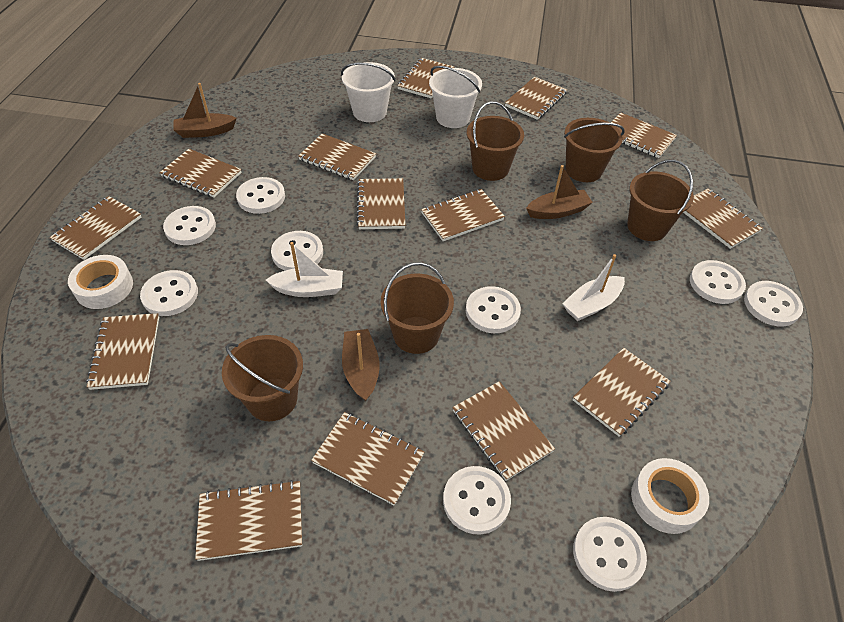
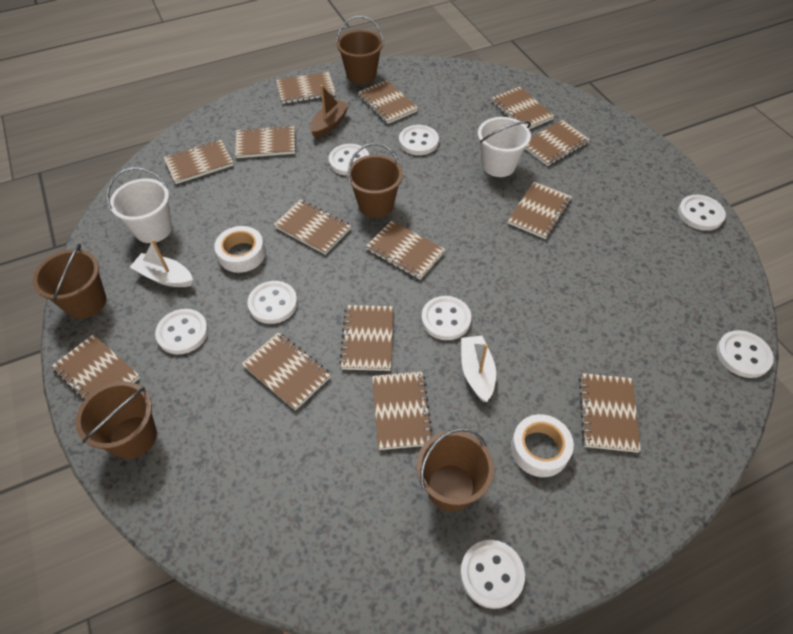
brown boat: 3 -> 1
white button: 9 -> 8

